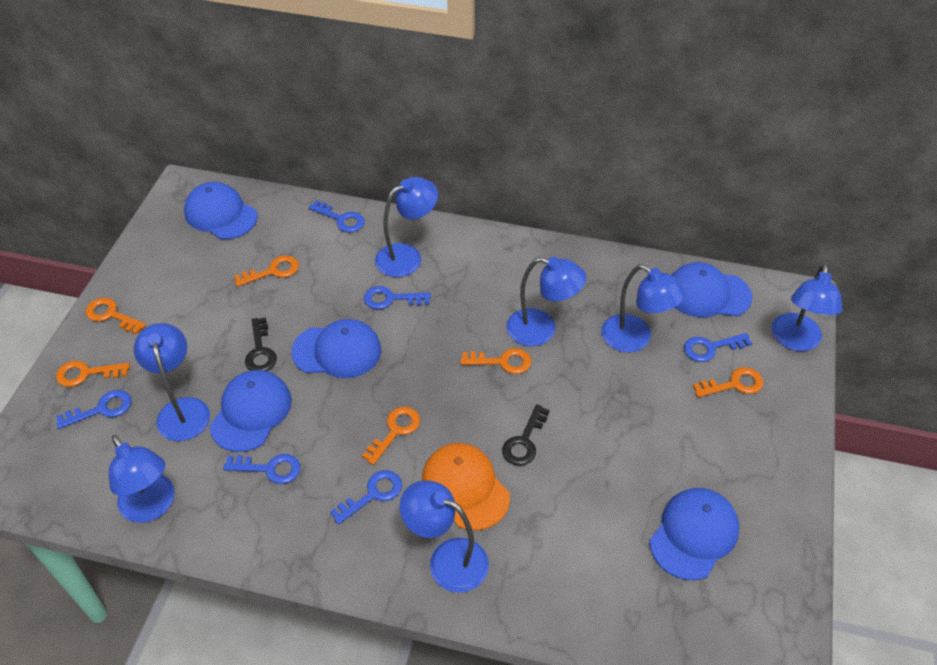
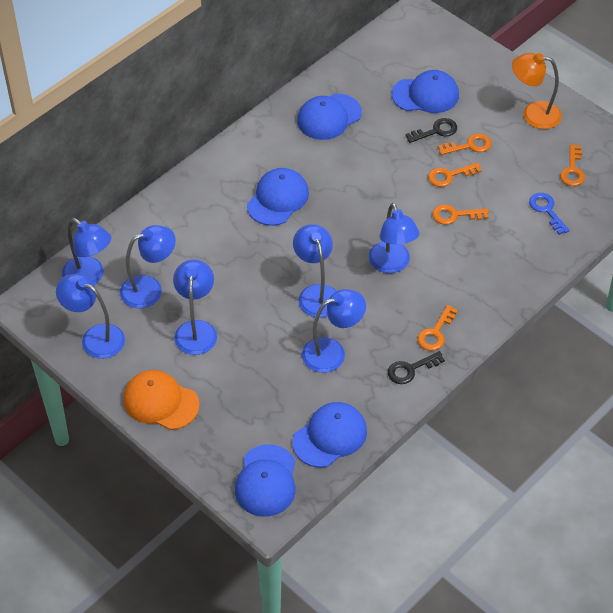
blue key: 6 -> 1
orange key: 6 -> 5
orange lamp: 0 -> 1

